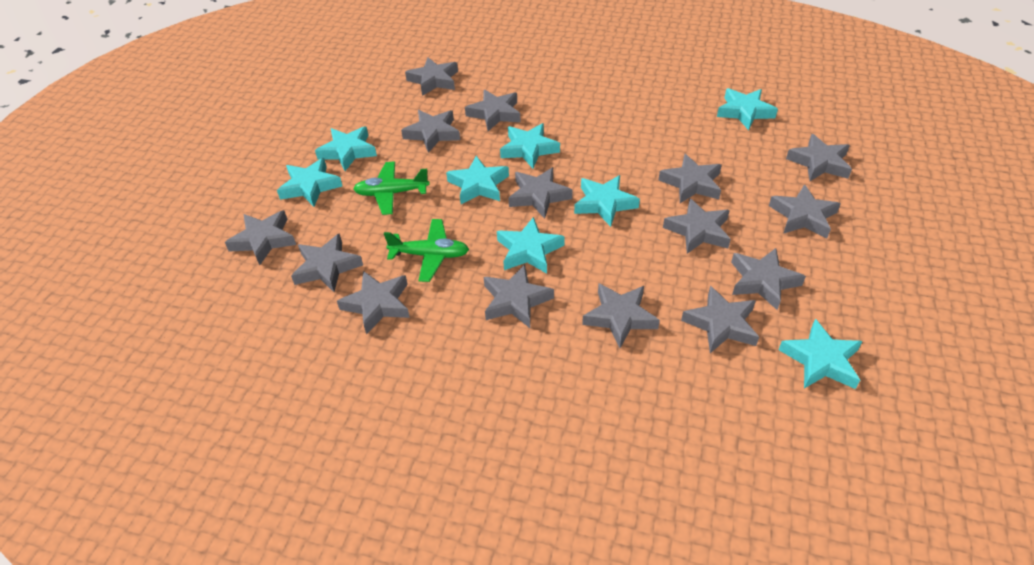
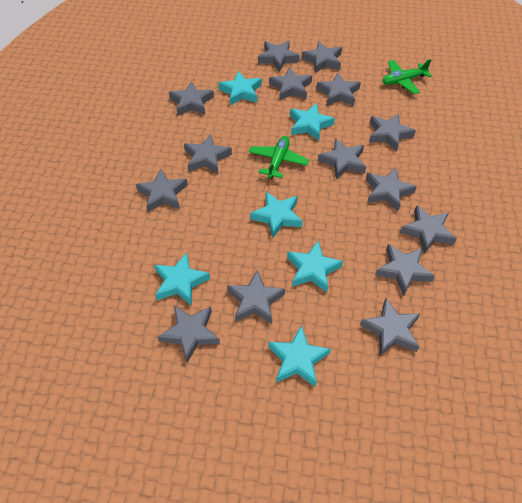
turquoise star: 8 -> 6

